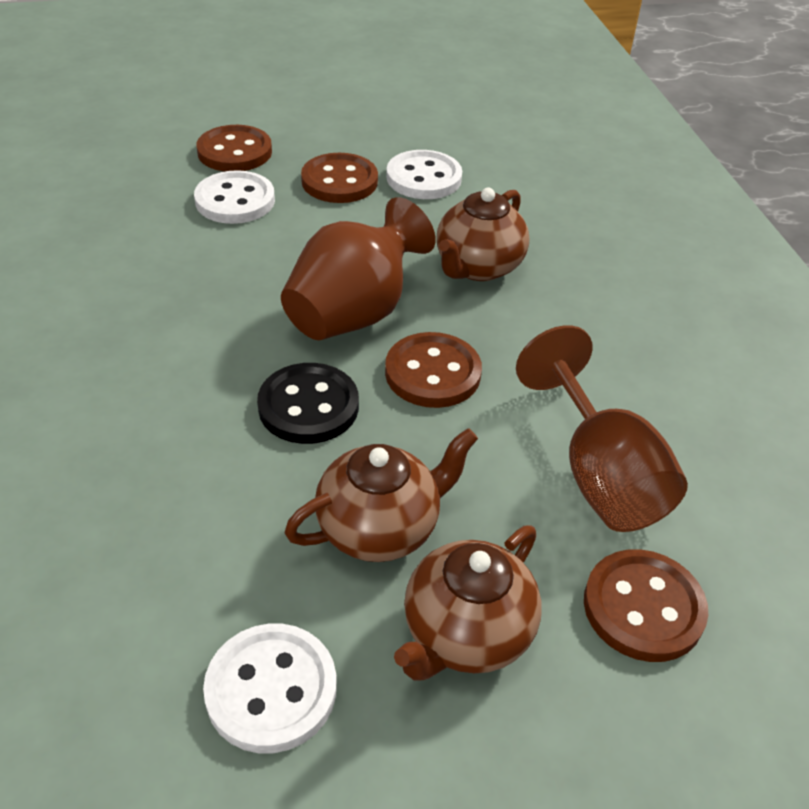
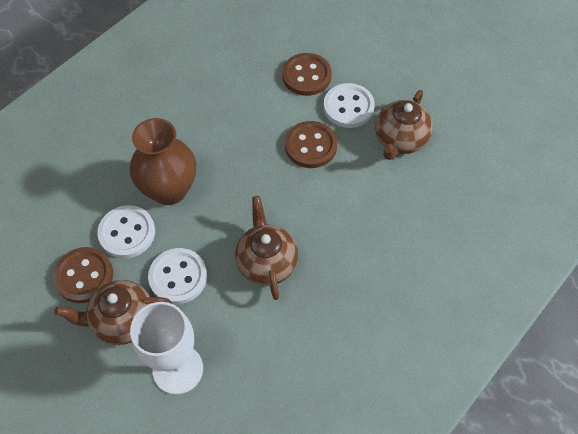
black button: 1 -> 0
brown button: 4 -> 3
brown goblet: 1 -> 0
white goblet: 0 -> 1

